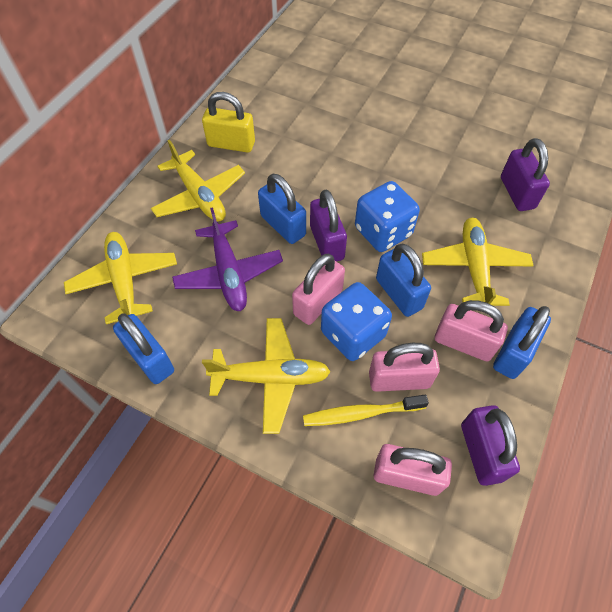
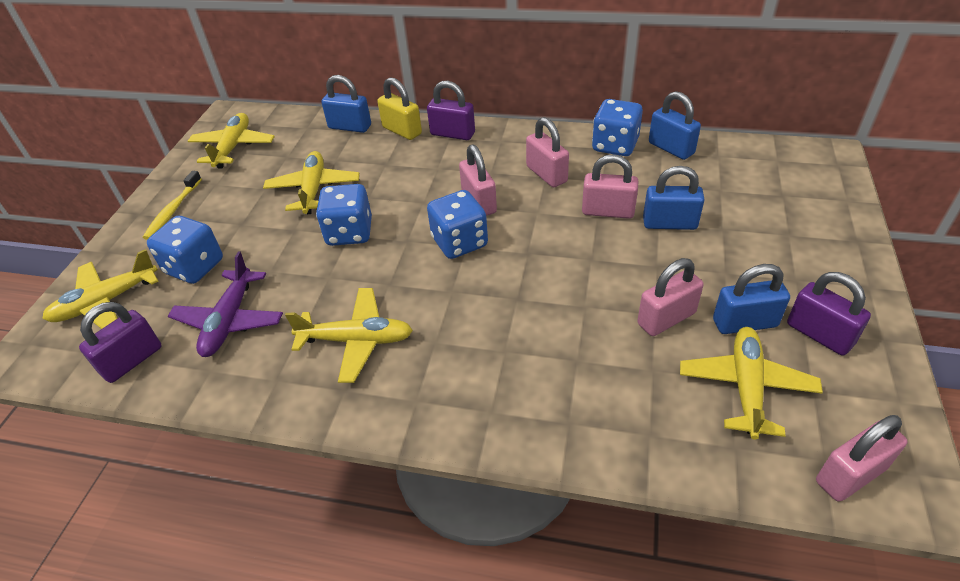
blue dice: 2 -> 4
pink padlock: 4 -> 5
yellow plane: 4 -> 5

